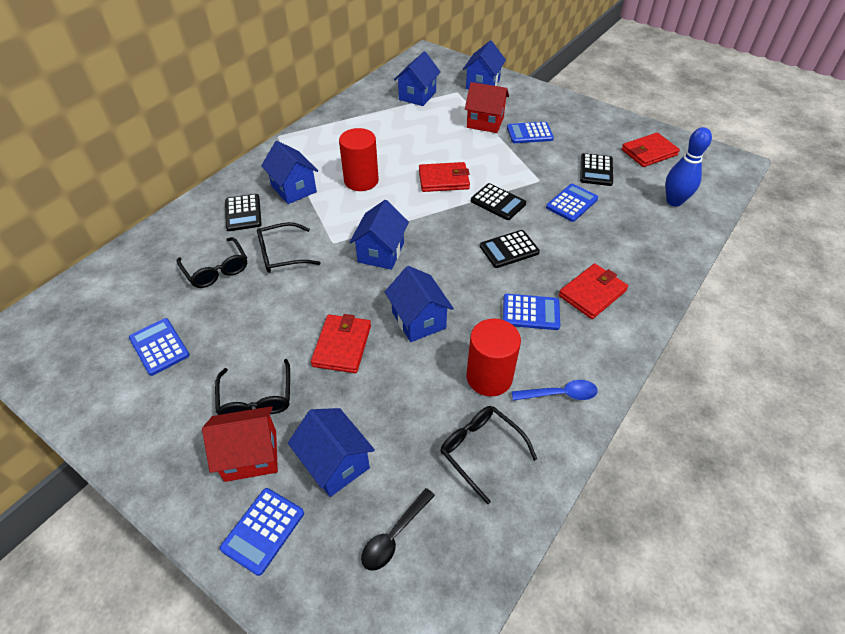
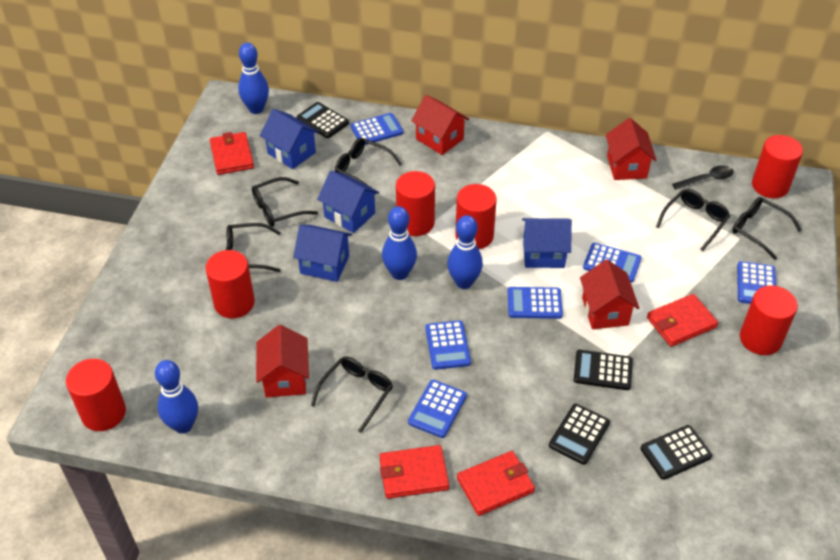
black glasses: 4 -> 6
blue bowling pin: 1 -> 4
blue calculator: 5 -> 6
blue house: 6 -> 4
blue spoon: 1 -> 0
red cylinder: 2 -> 6
red house: 2 -> 4

